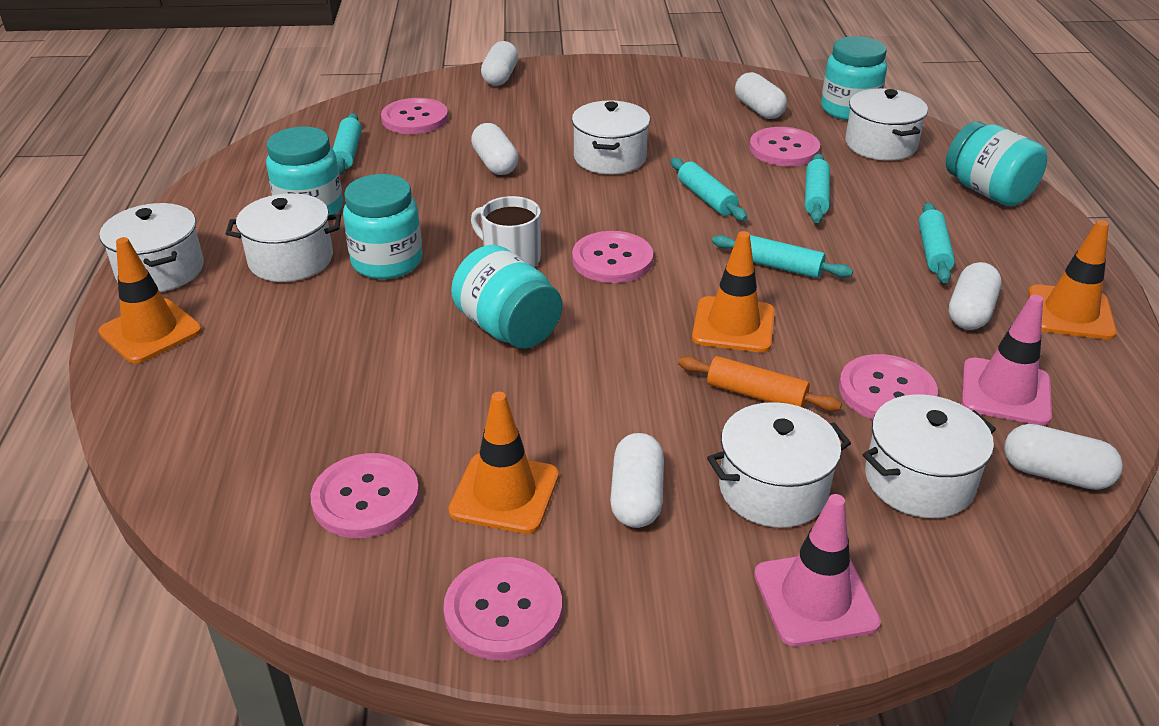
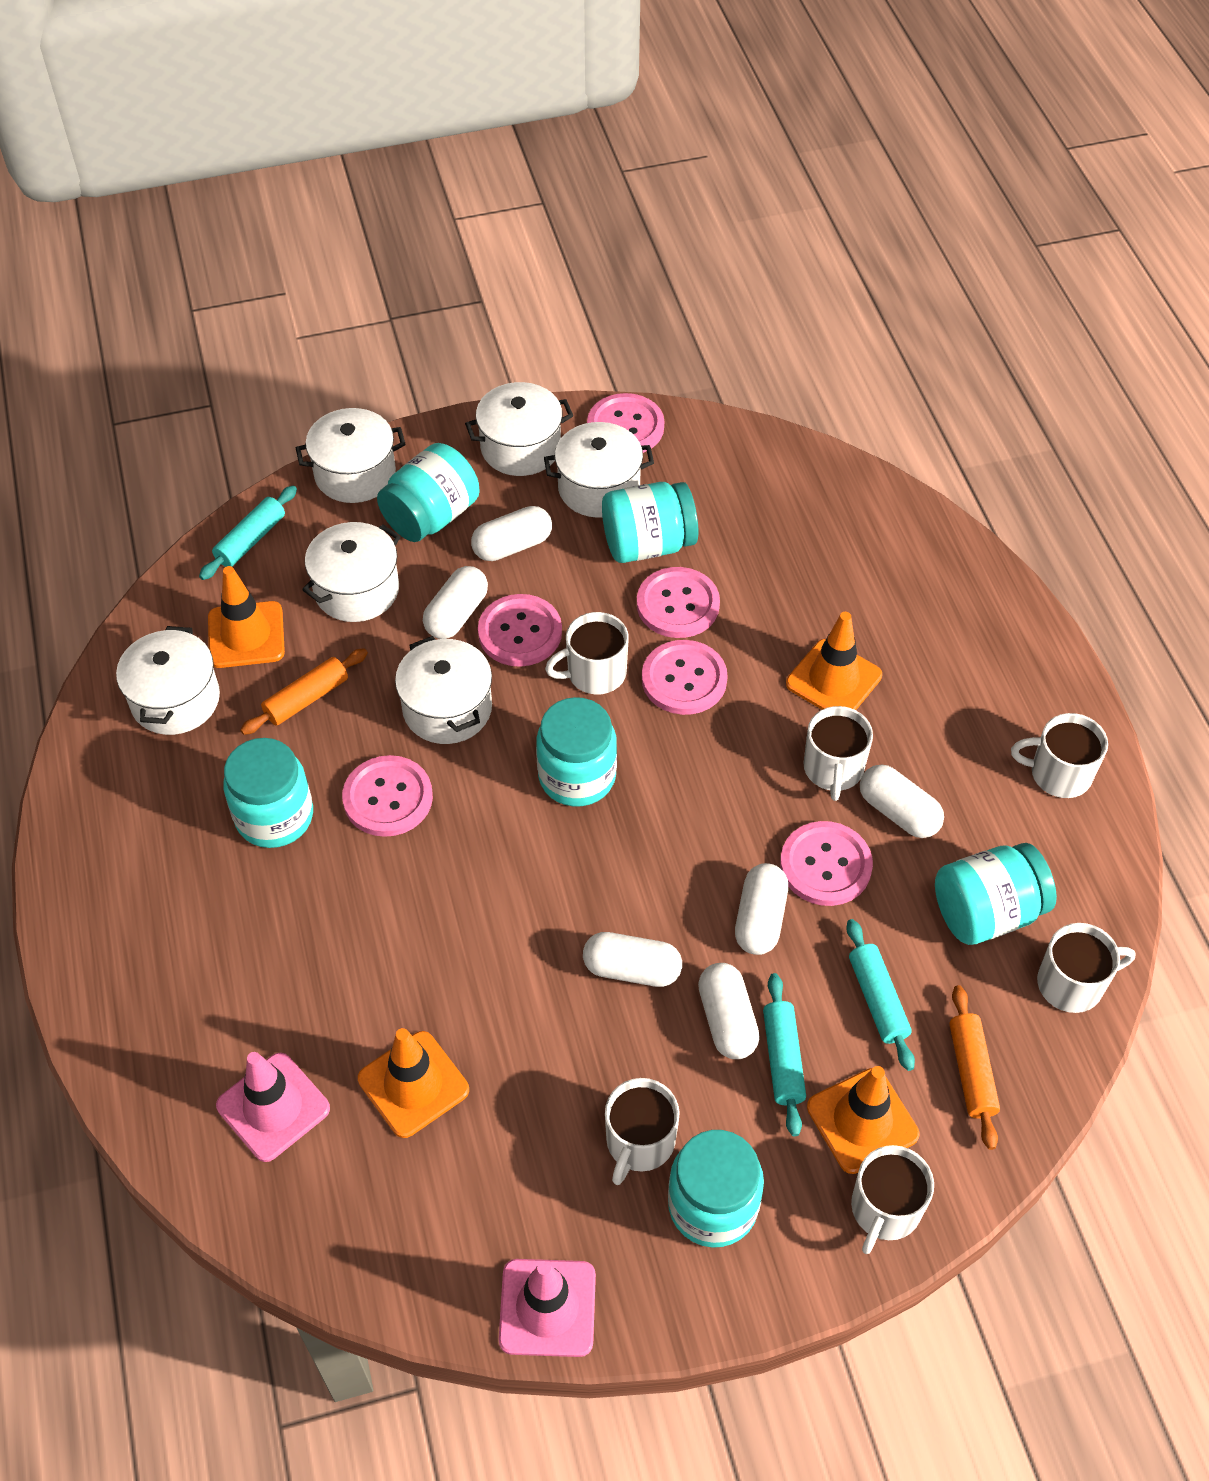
orange rolling pin: 1 -> 2
turquoise jar: 5 -> 6
turquoise rolling pin: 5 -> 3
white mug: 1 -> 6

